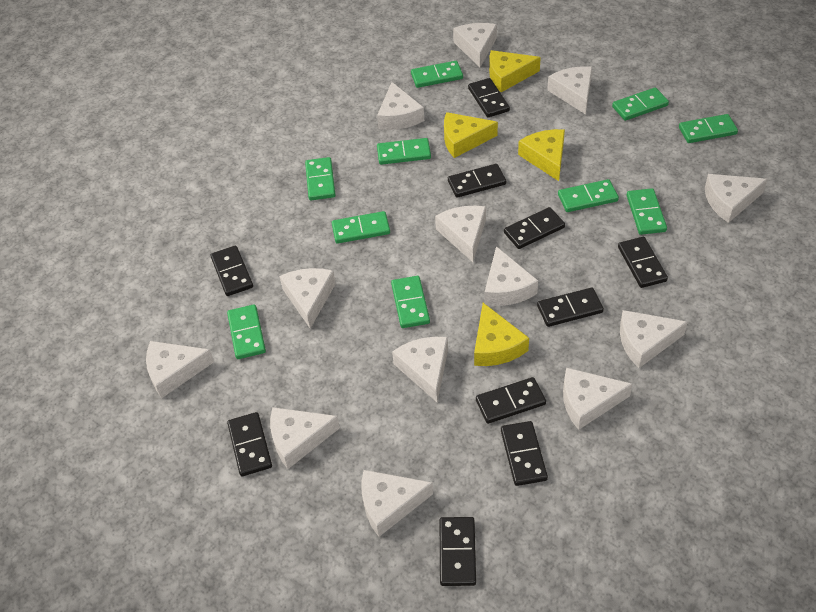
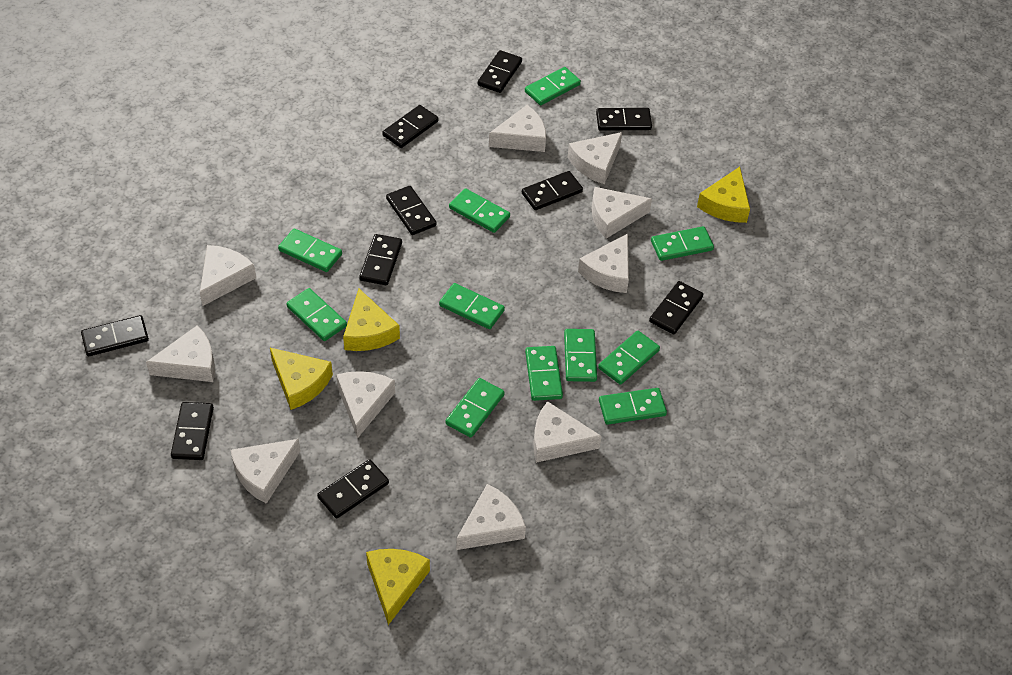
green domino: 10 -> 11
white cheese: 13 -> 10

